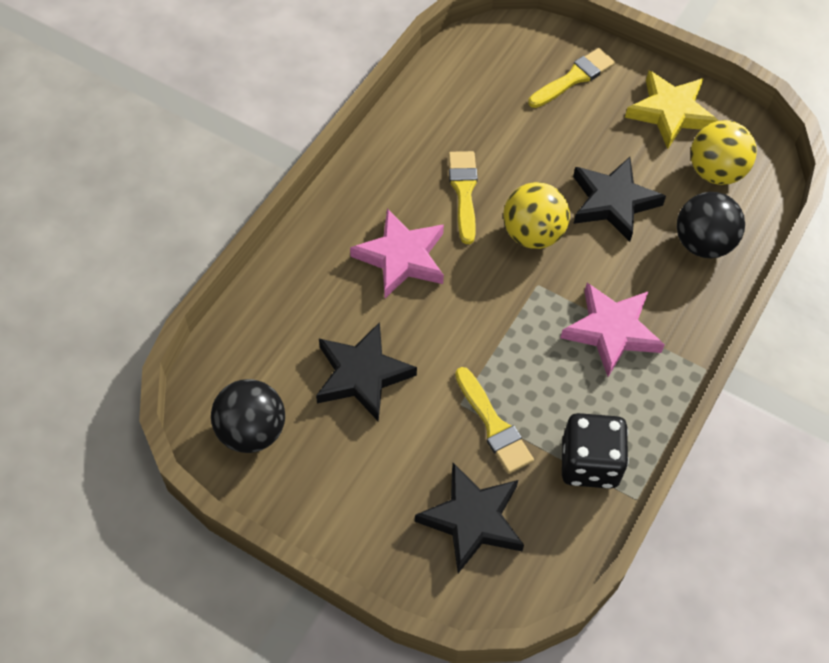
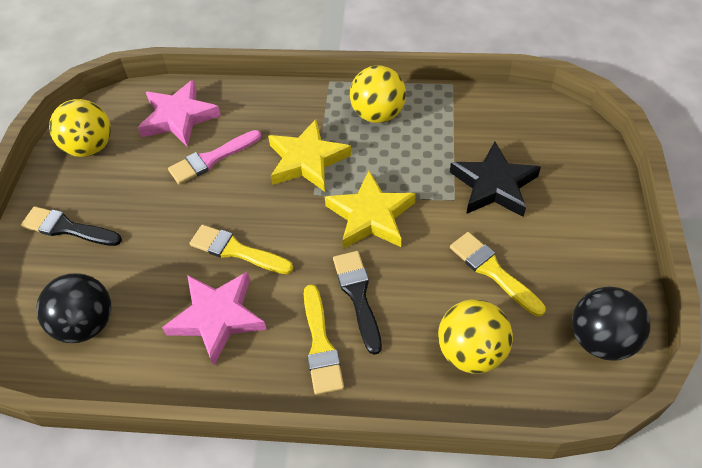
black brush: 0 -> 2
black dice: 1 -> 0
black star: 3 -> 1
pink brush: 0 -> 1
yellow ball: 2 -> 3
yellow star: 1 -> 2

